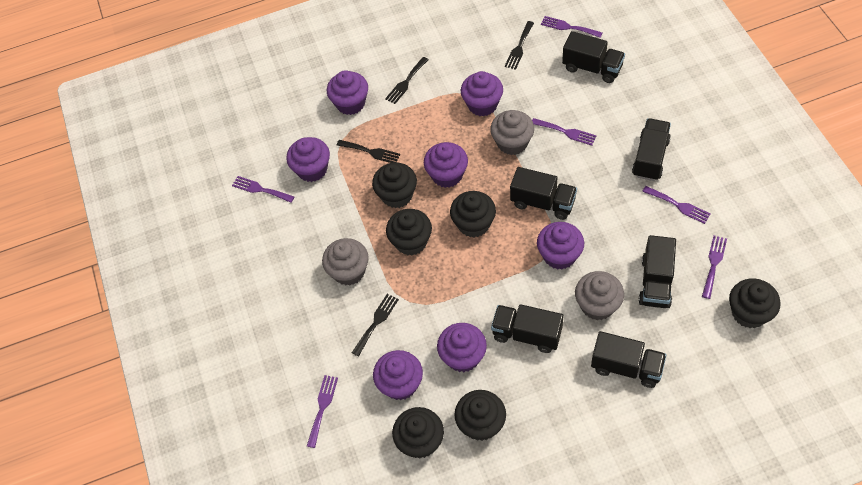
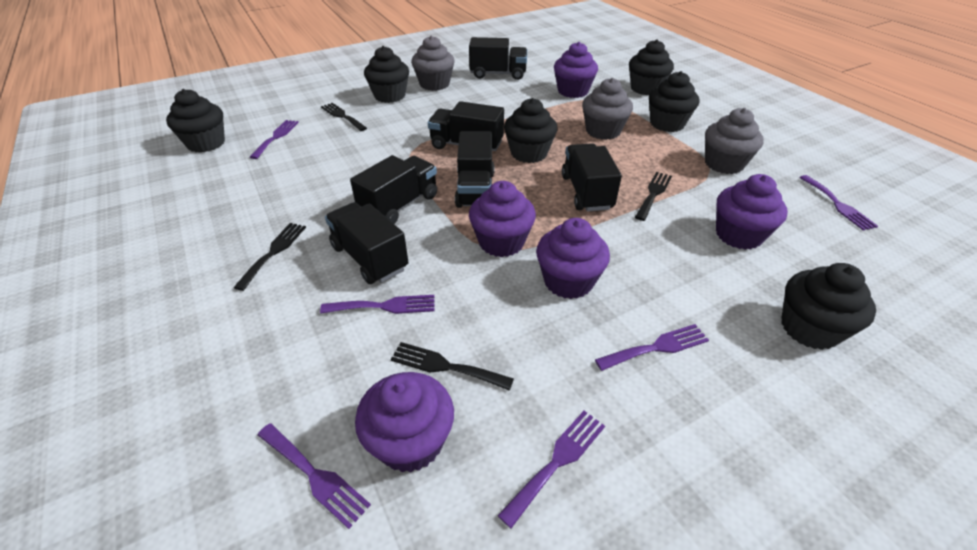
purple cupcake: 7 -> 5

